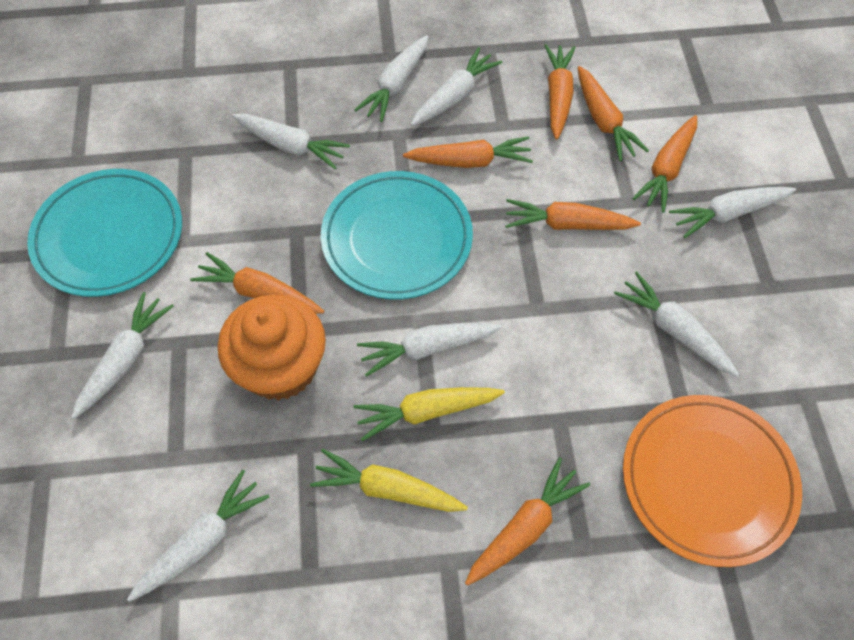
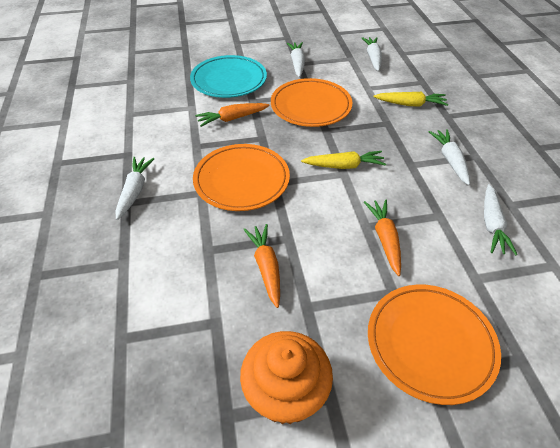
orange carrot: 7 -> 3
orange plate: 1 -> 3
turquoise plate: 2 -> 1
white carrot: 8 -> 5

